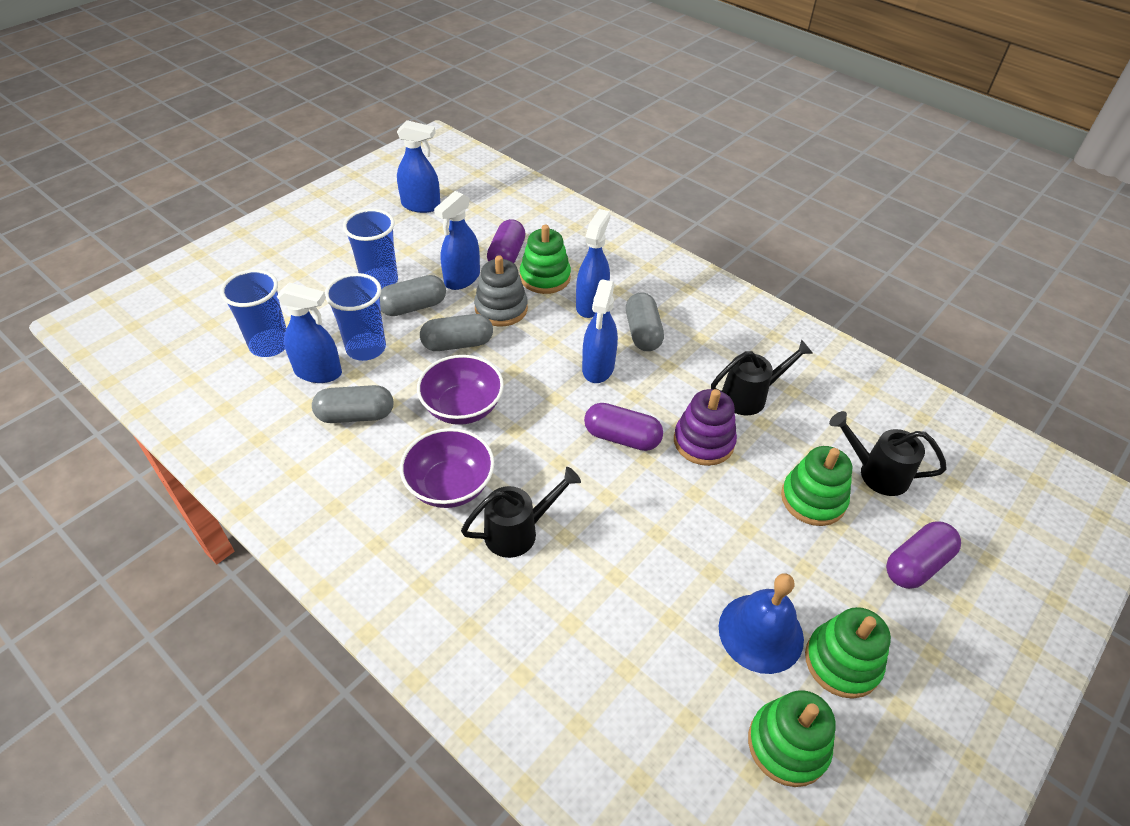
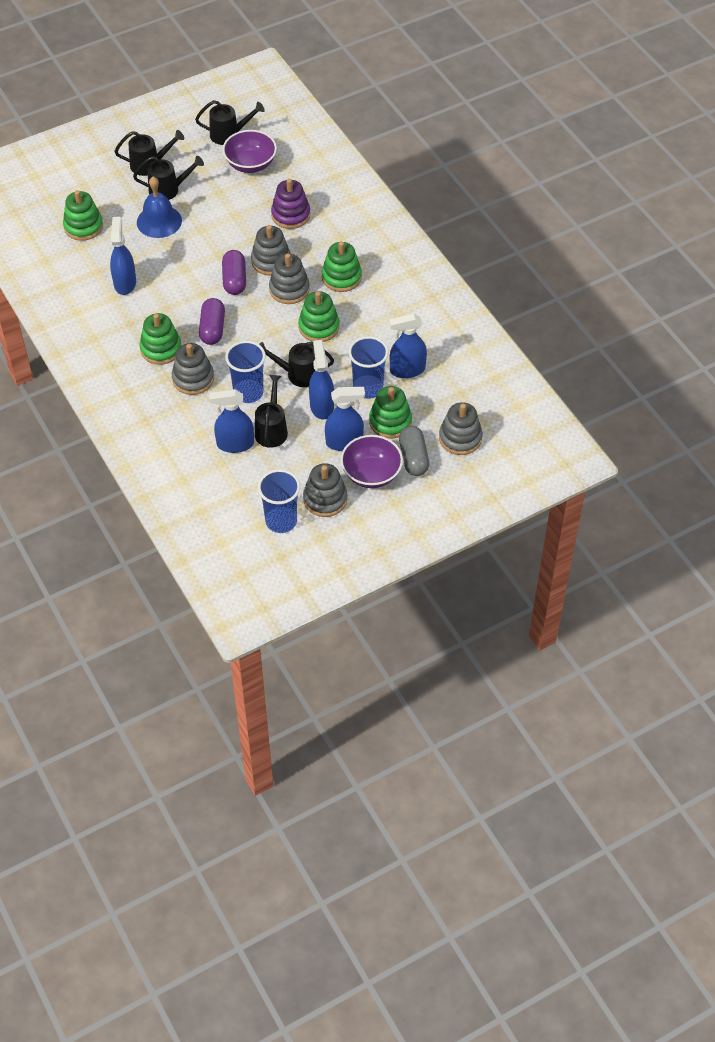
black watering can: 3 -> 5
green stacking toy: 4 -> 5
grey capsule: 4 -> 1
grey stacking toy: 1 -> 5
purple capsule: 3 -> 2

